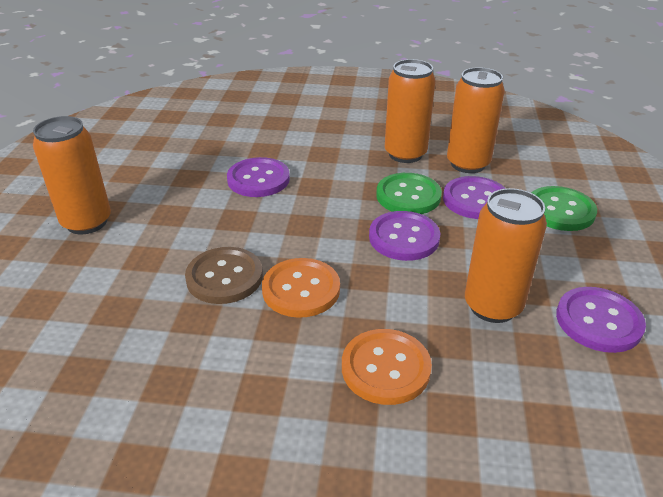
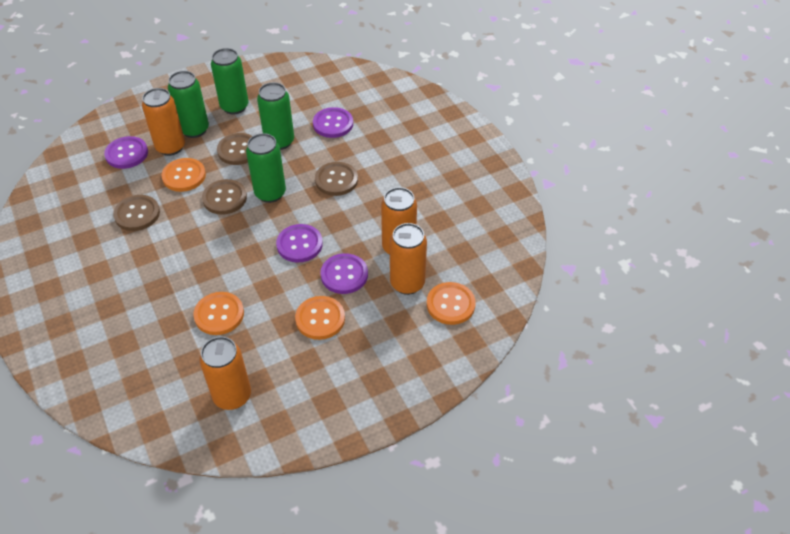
brown button: 1 -> 4
green button: 2 -> 0
green can: 0 -> 4
orange button: 2 -> 4

